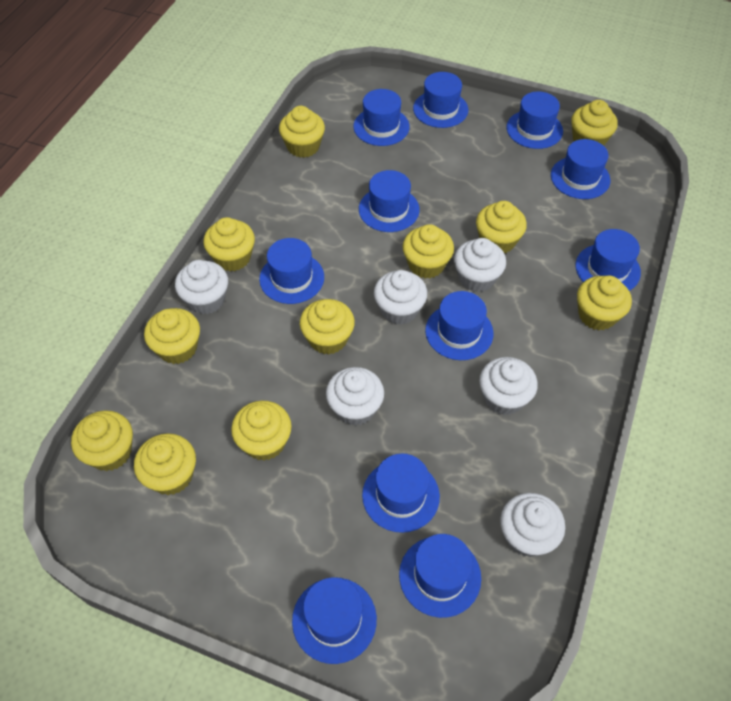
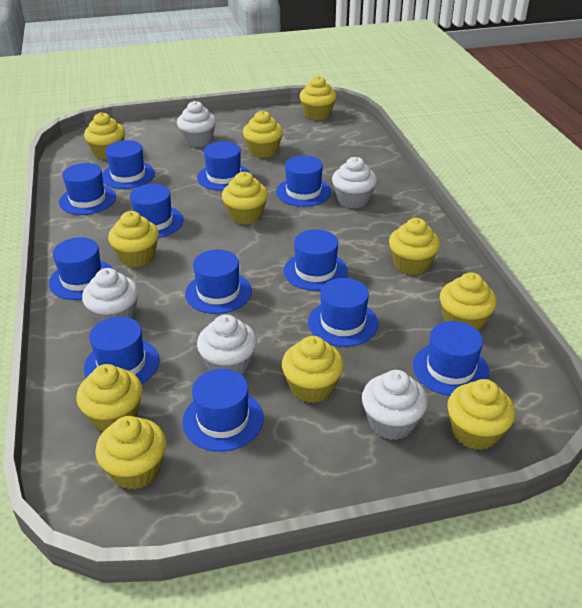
blue hat: 11 -> 12
white cupcake: 6 -> 5

